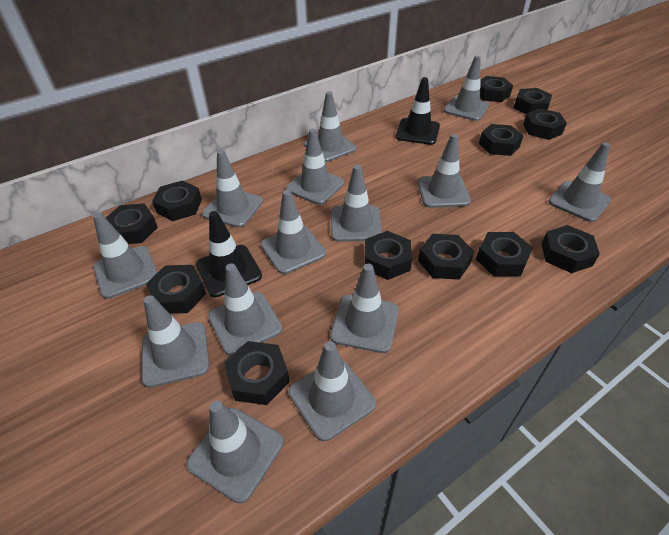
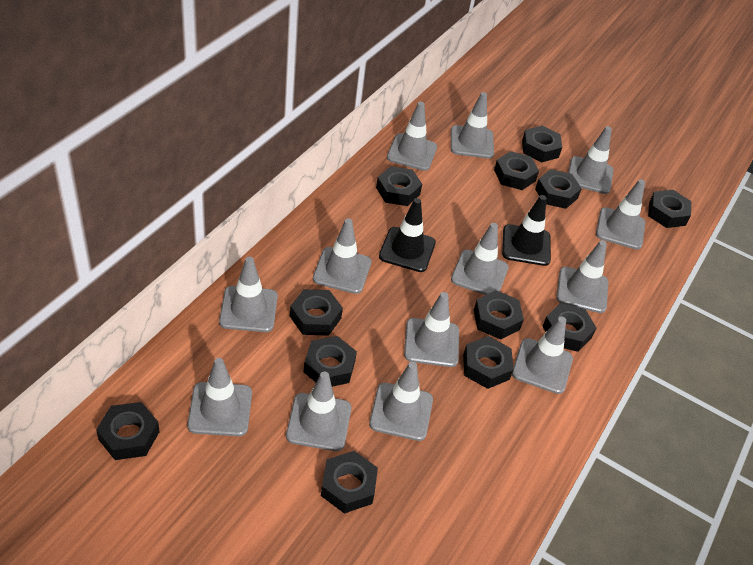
grey traffic cone: 14 -> 13

